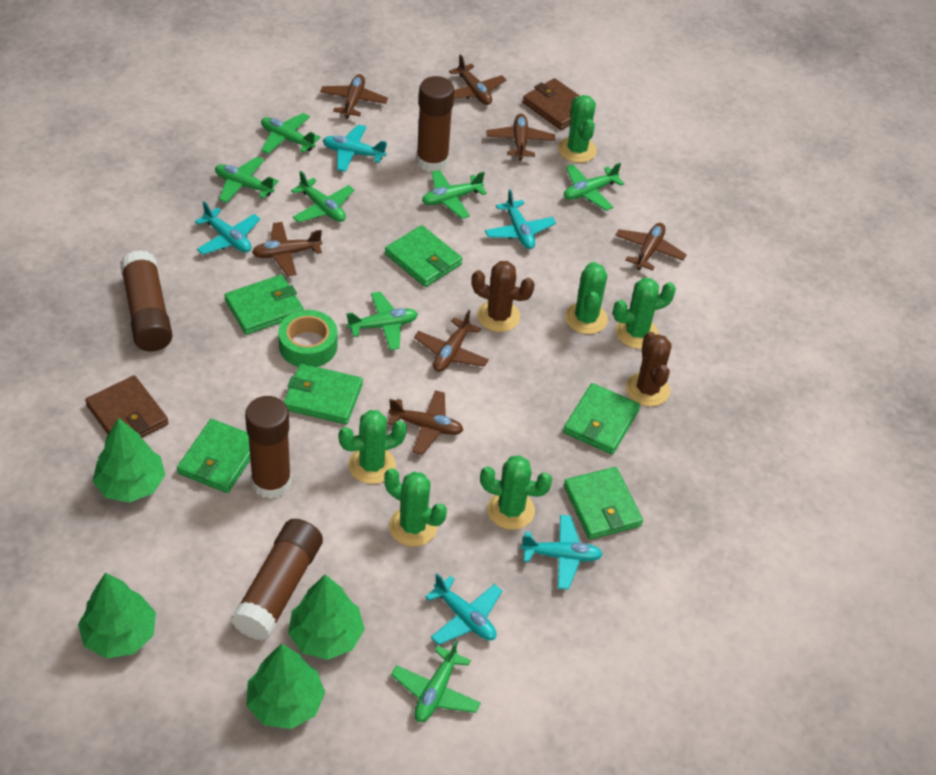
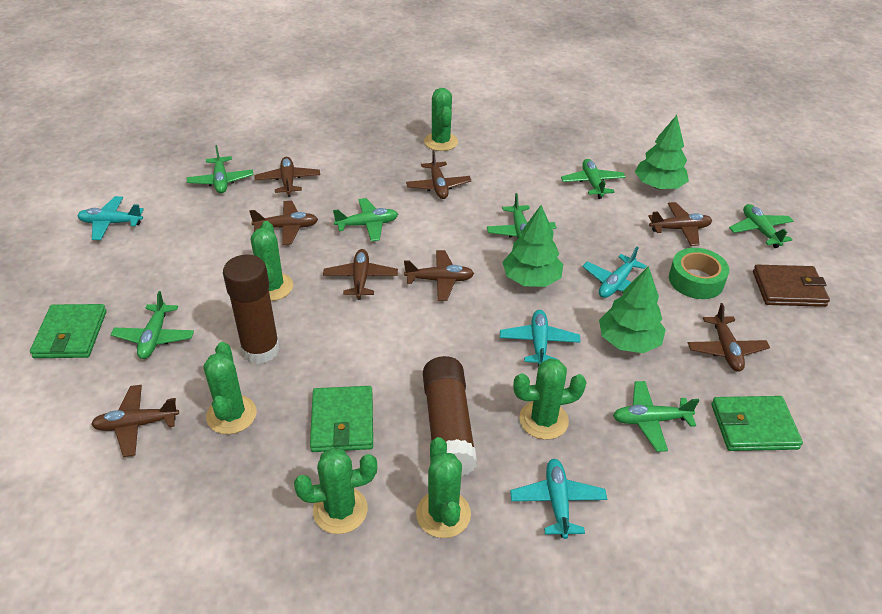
brown cactus: 2 -> 0
brown glue stick: 4 -> 2
brown plane: 7 -> 8
brown wallet: 2 -> 1
green tree: 4 -> 3
green wallet: 6 -> 3
turquoise plane: 5 -> 4

